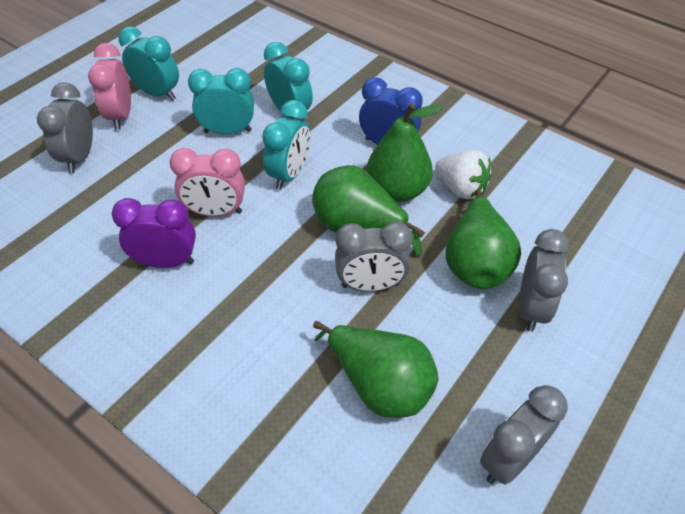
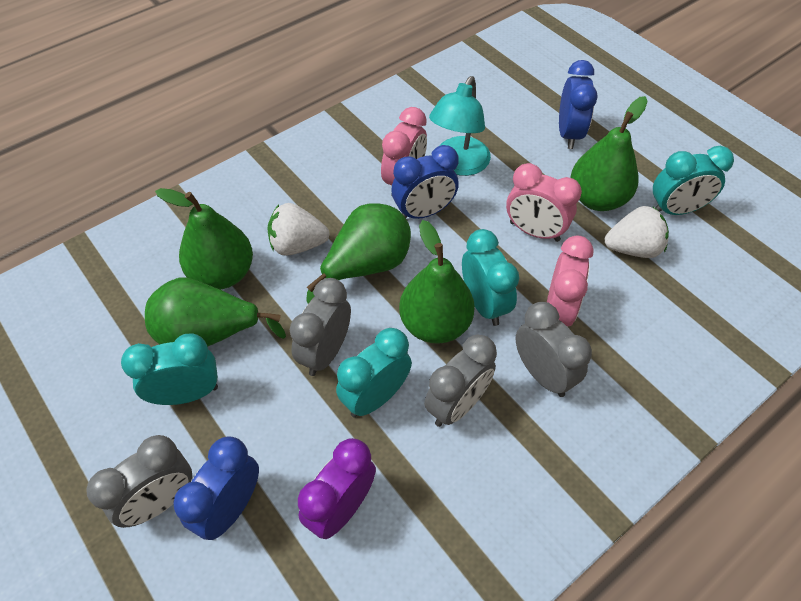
blue clock: 1 -> 3
green pear: 4 -> 5
pink clock: 2 -> 3
turquoise lamp: 0 -> 1
white strawberry: 1 -> 2

